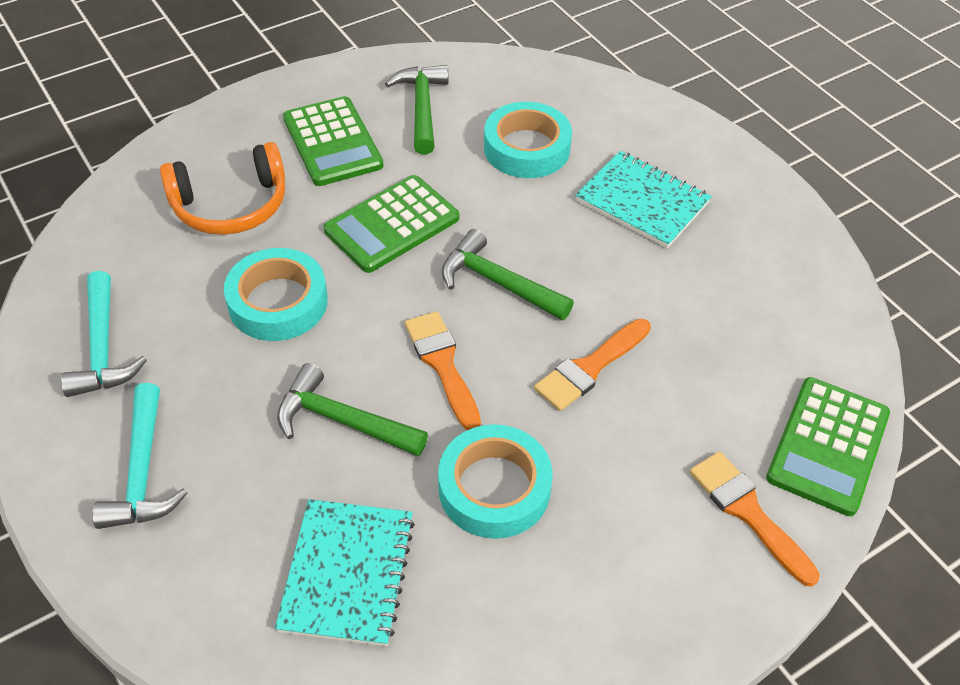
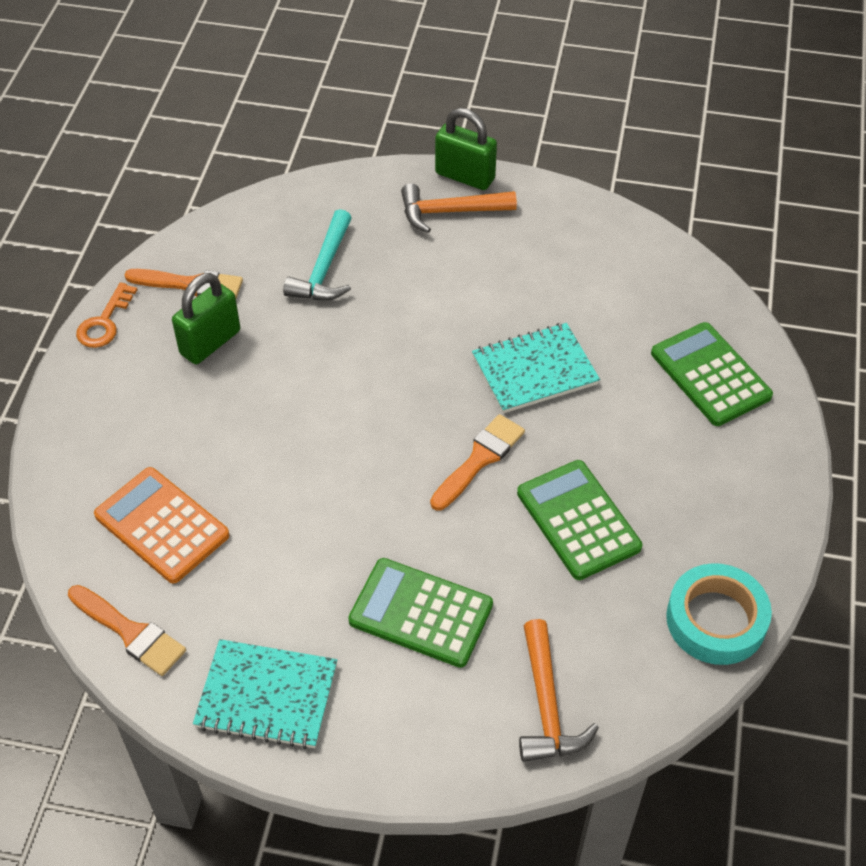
green hammer: 3 -> 0
green padlock: 0 -> 2
orange calculator: 0 -> 1
orange hammer: 0 -> 2
orange headphones: 1 -> 0
orange key: 0 -> 1
turquoise hammer: 2 -> 1
turquoise tape: 3 -> 1

